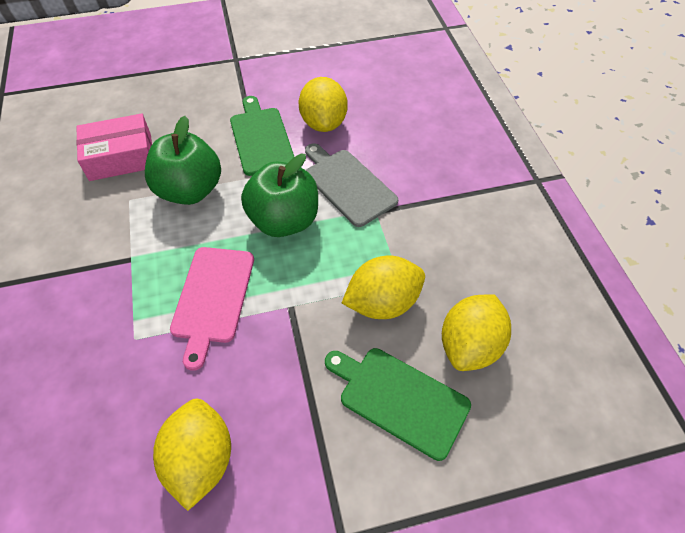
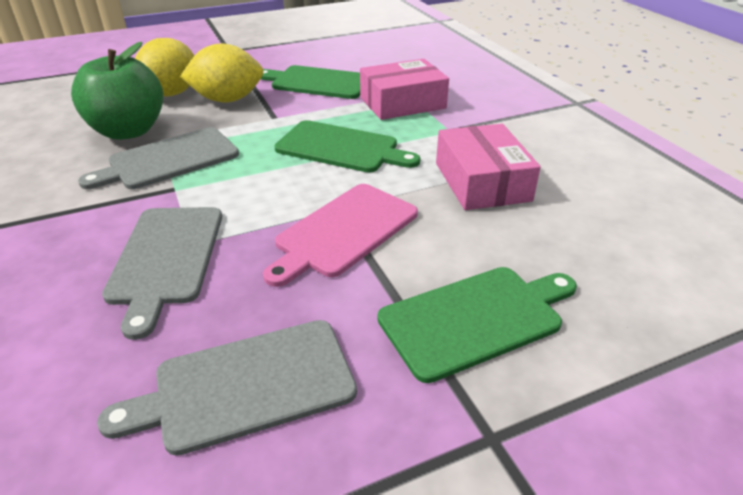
green apple: 2 -> 1
green cutting board: 2 -> 3
grey cutting board: 1 -> 3
pink box: 1 -> 2
yellow lemon: 4 -> 2

